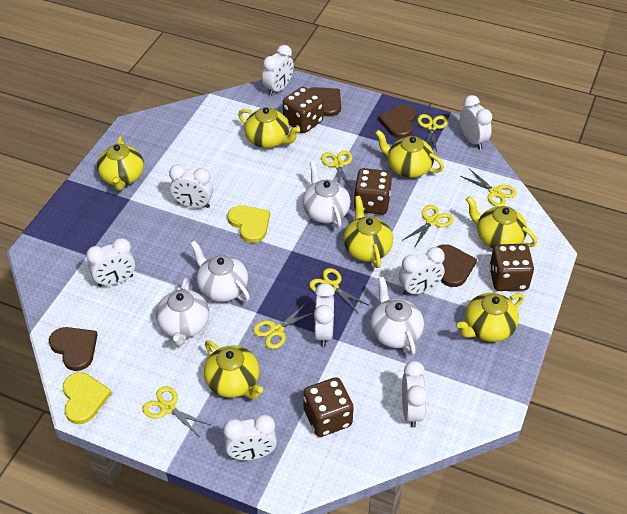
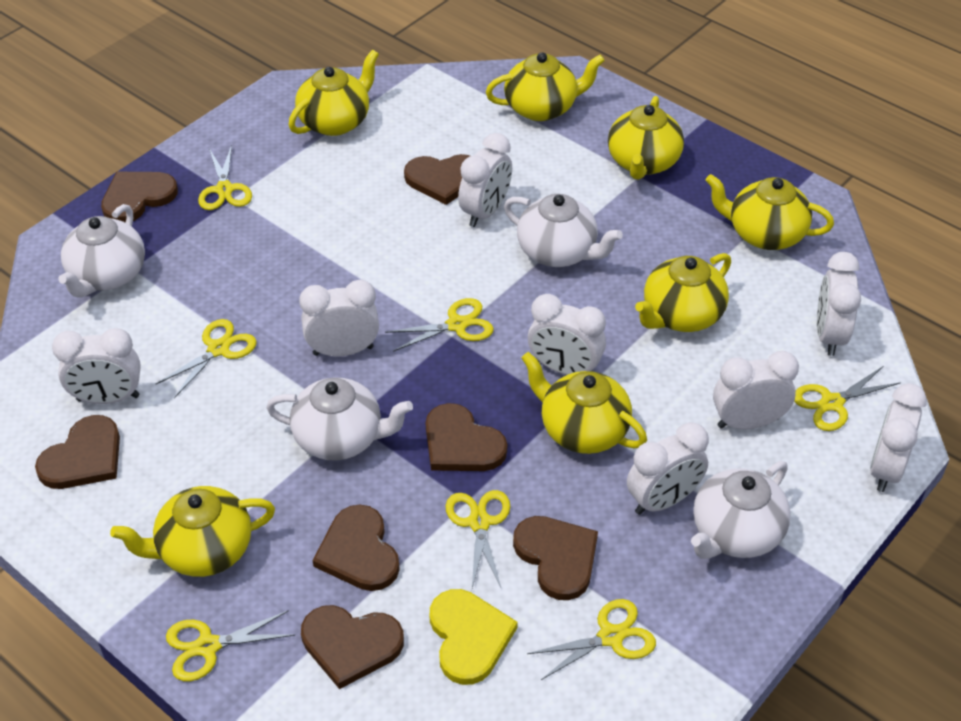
brown dice: 4 -> 0
brown heart: 4 -> 7
yellow heart: 2 -> 1

